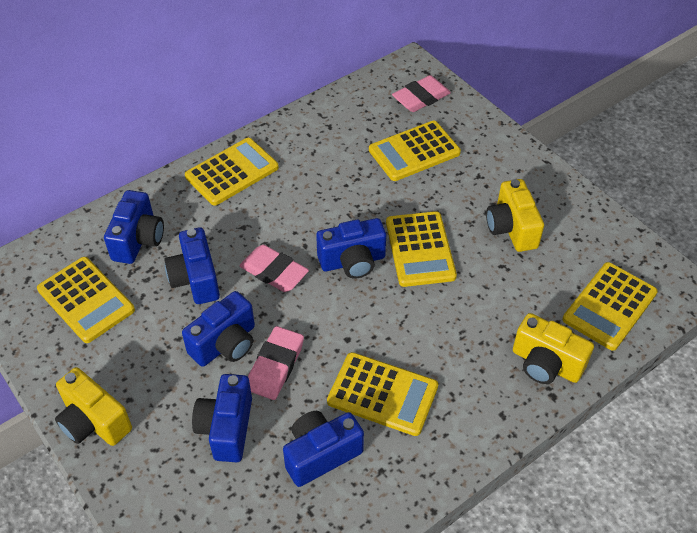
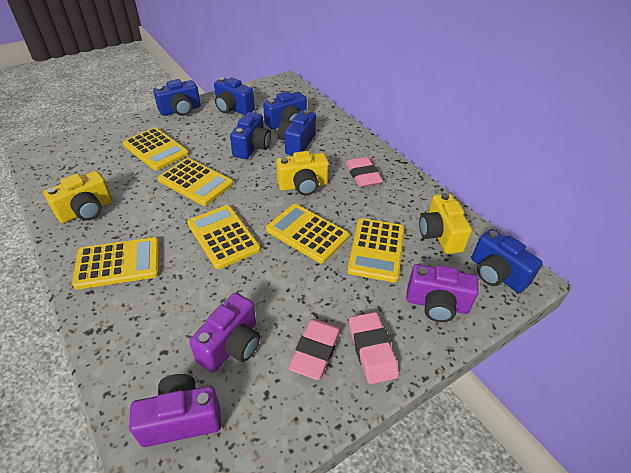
purple camera: 0 -> 3

